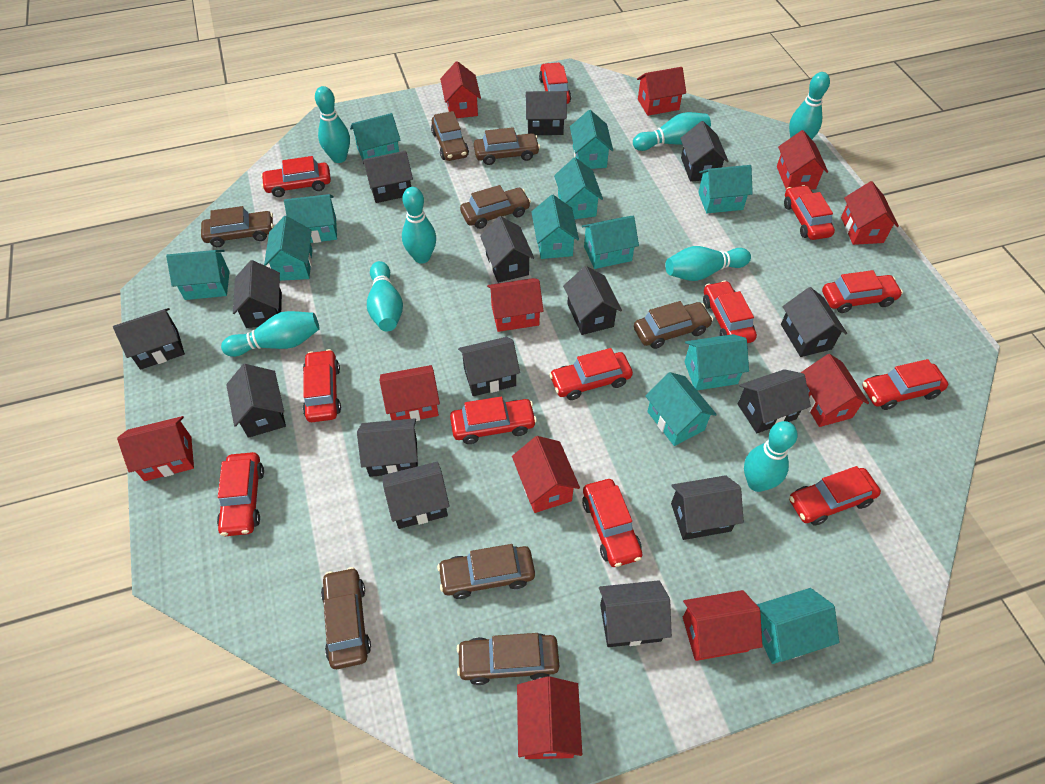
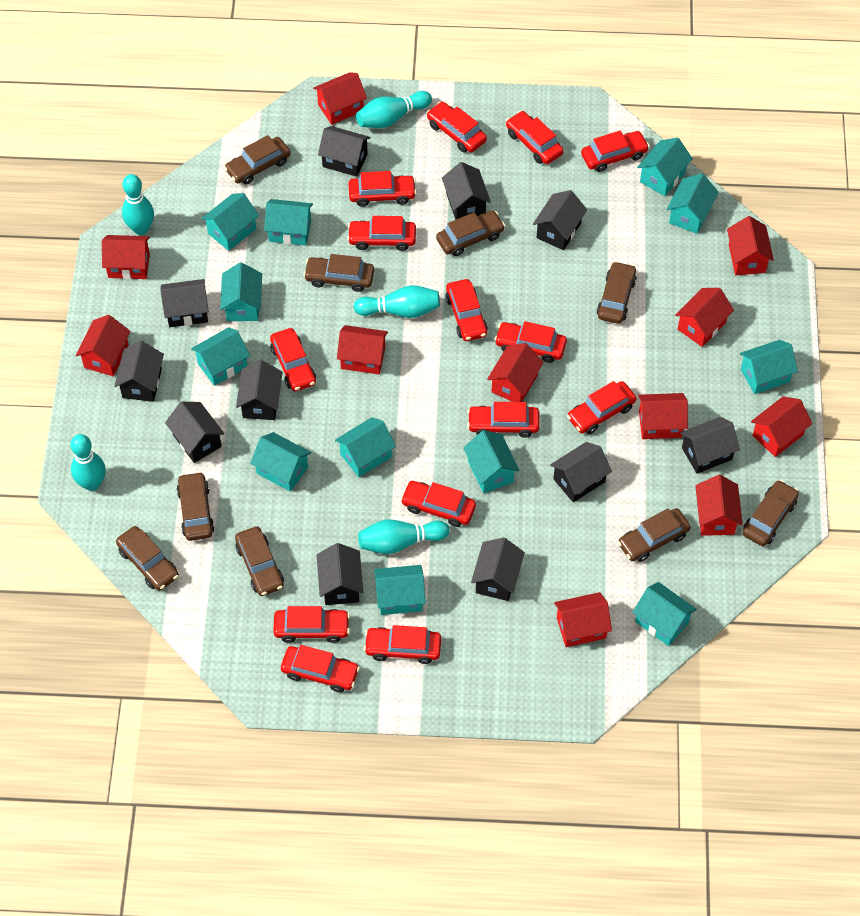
black house: 15 -> 11
brown car: 8 -> 9
red car: 12 -> 14
turquoise bowling pin: 8 -> 5

